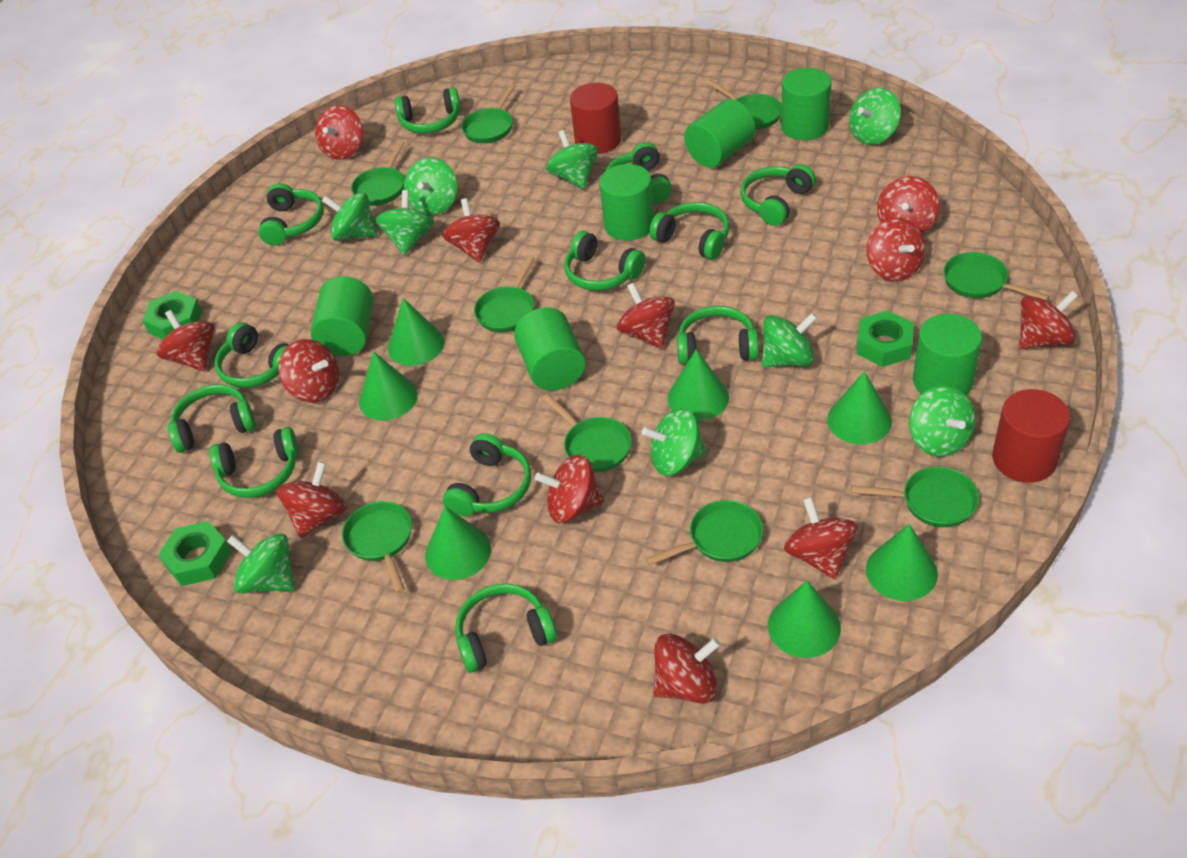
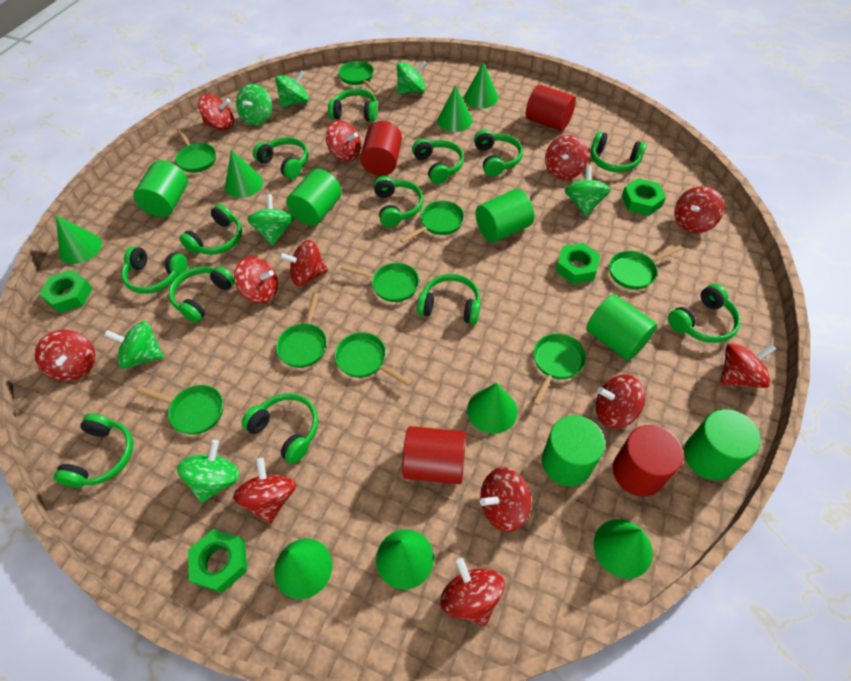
green cone: 7 -> 8
green headphones: 12 -> 13
green nut: 3 -> 4
green spinning top: 9 -> 7
red cylinder: 2 -> 4

